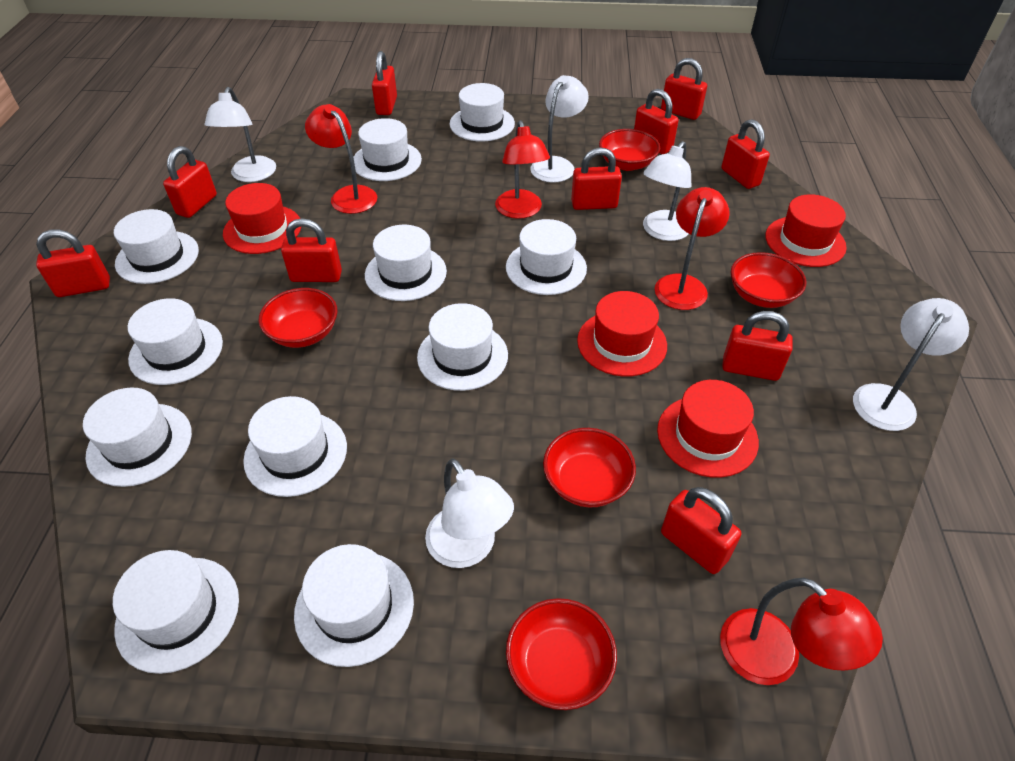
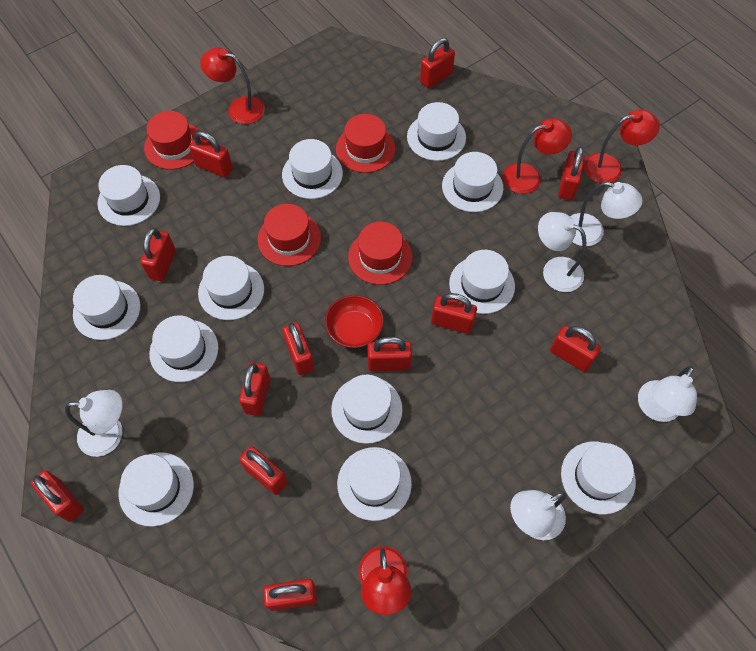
red bowl: 5 -> 1
red padlock: 10 -> 12
white hat: 11 -> 12

